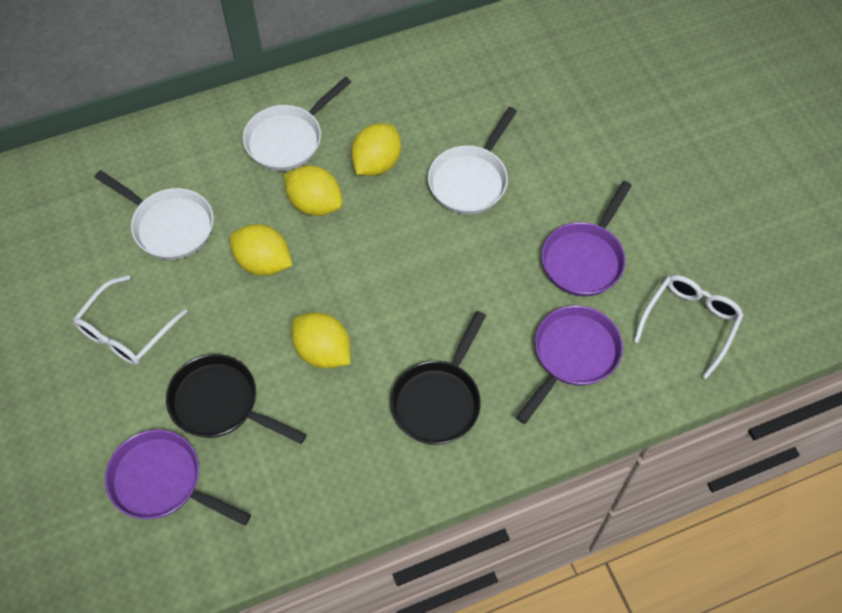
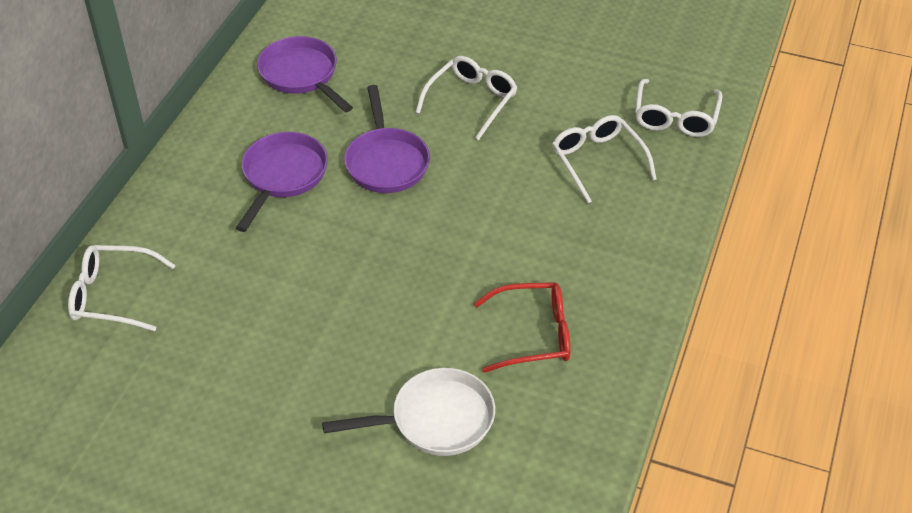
black pan: 2 -> 0
red glasses: 0 -> 1
white glasses: 2 -> 4
white pan: 3 -> 1
yellow lemon: 4 -> 0

